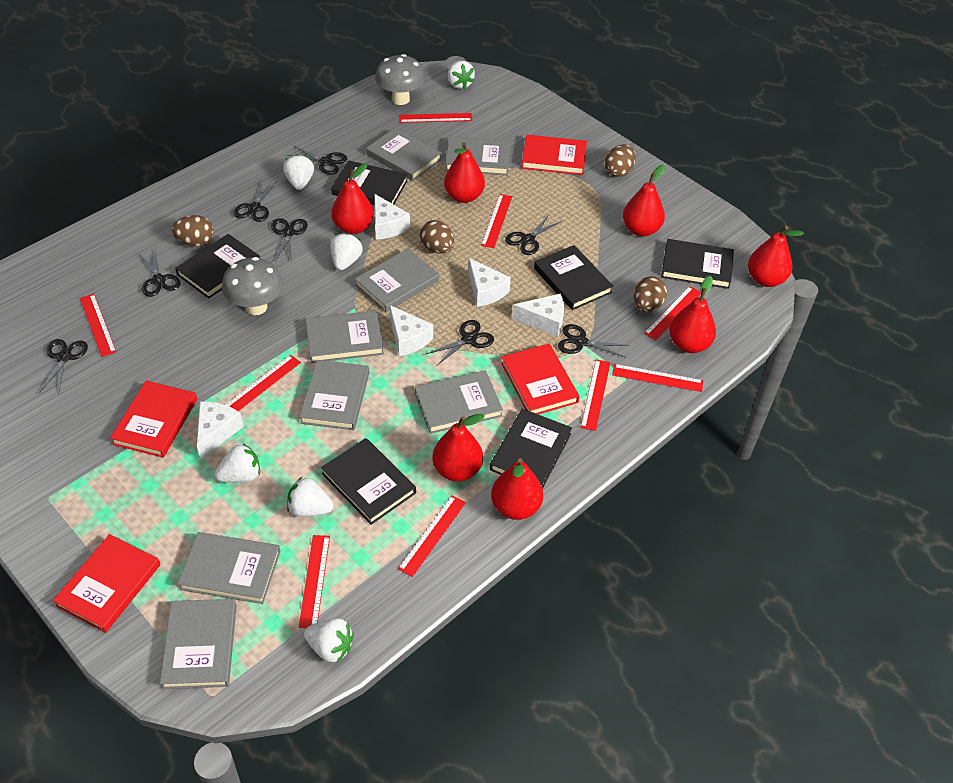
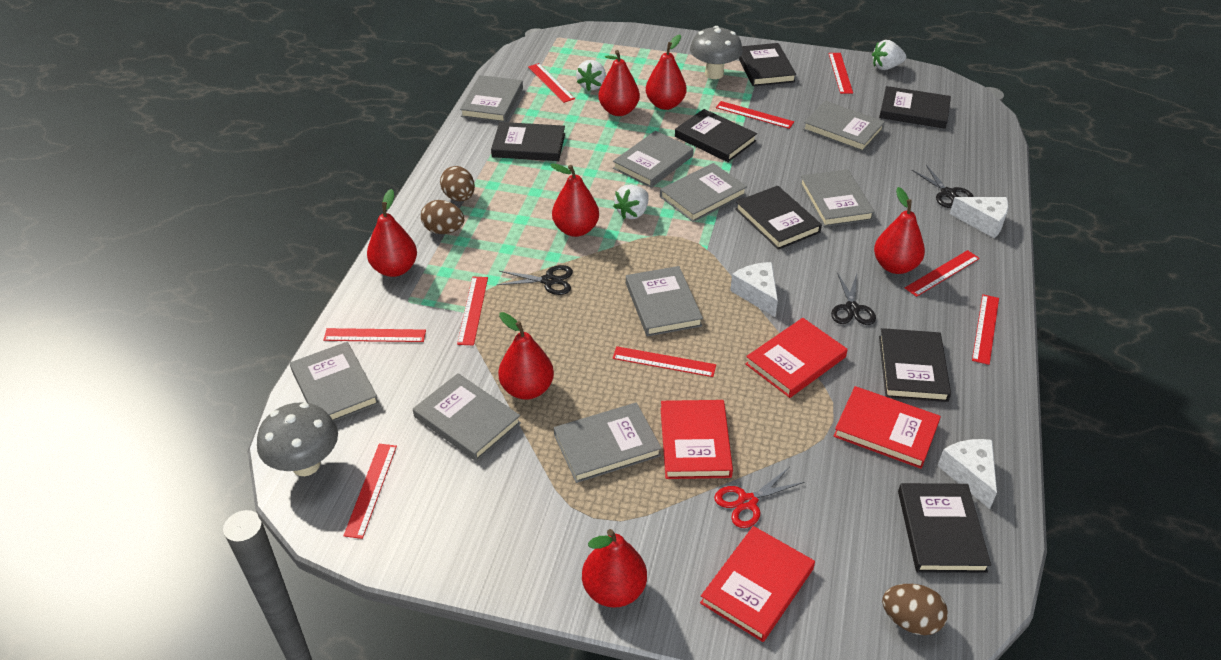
black book: 6 -> 7
black scissors: 8 -> 3
brown egg: 4 -> 3
grey book: 8 -> 9
red scissors: 0 -> 1
white cheese: 5 -> 3
white strawberry: 6 -> 3

